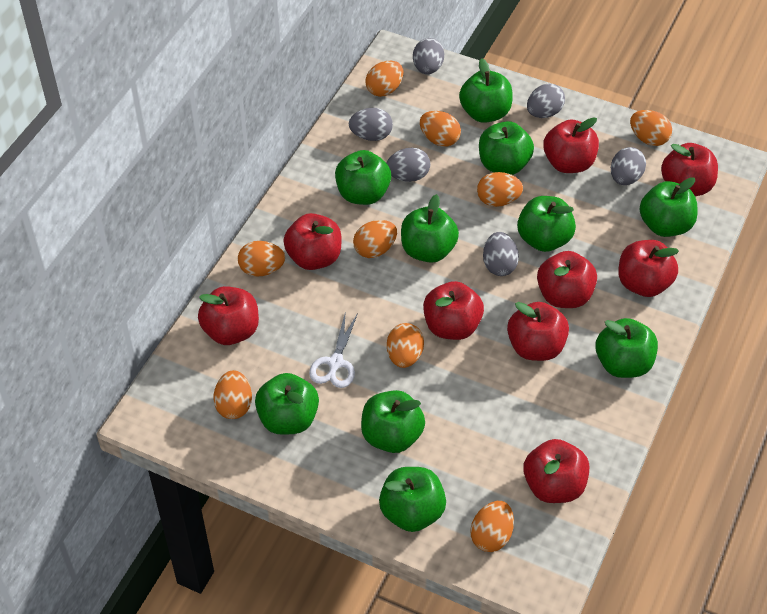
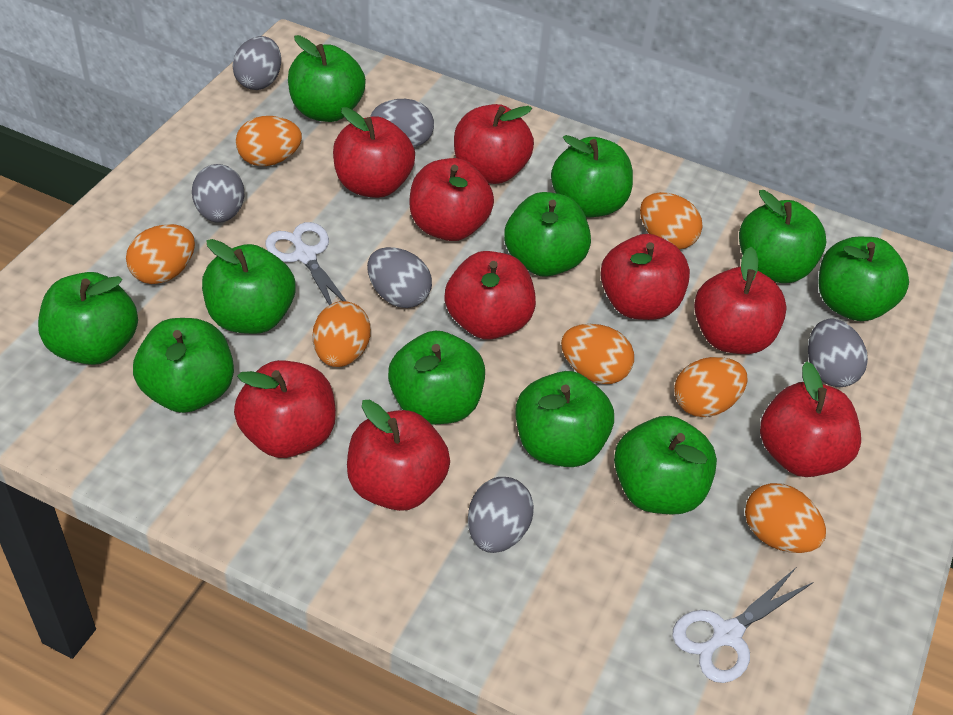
green apple: 10 -> 11
orange egg: 9 -> 7
white scissors: 1 -> 2

